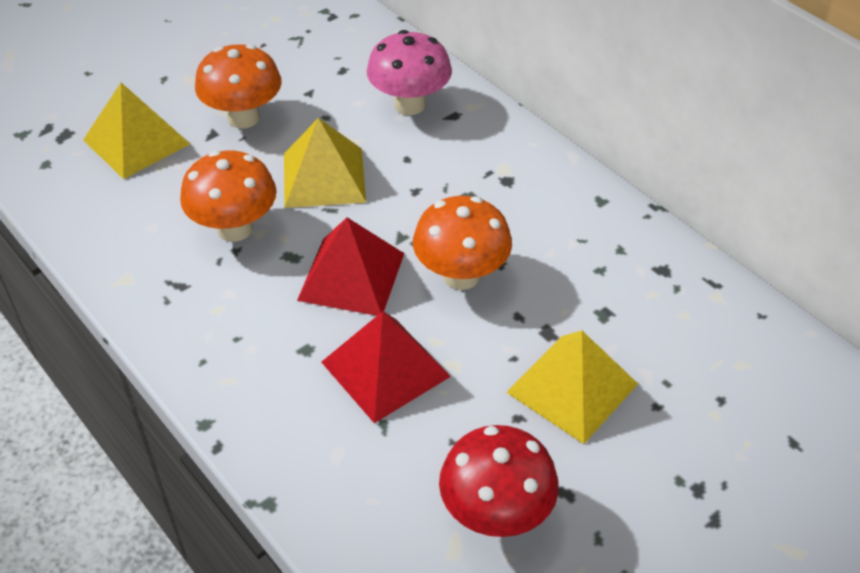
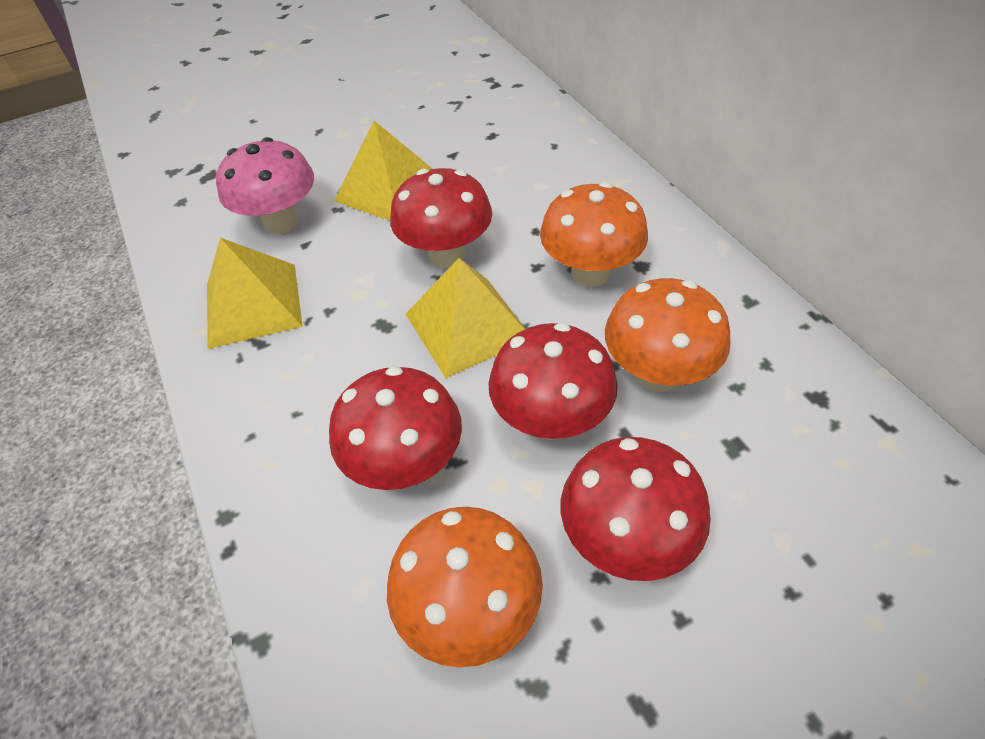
red mushroom: 1 -> 4
red pyramid: 2 -> 0

